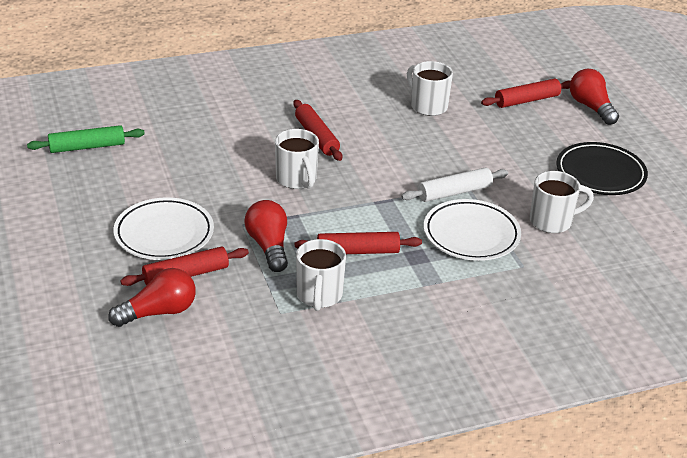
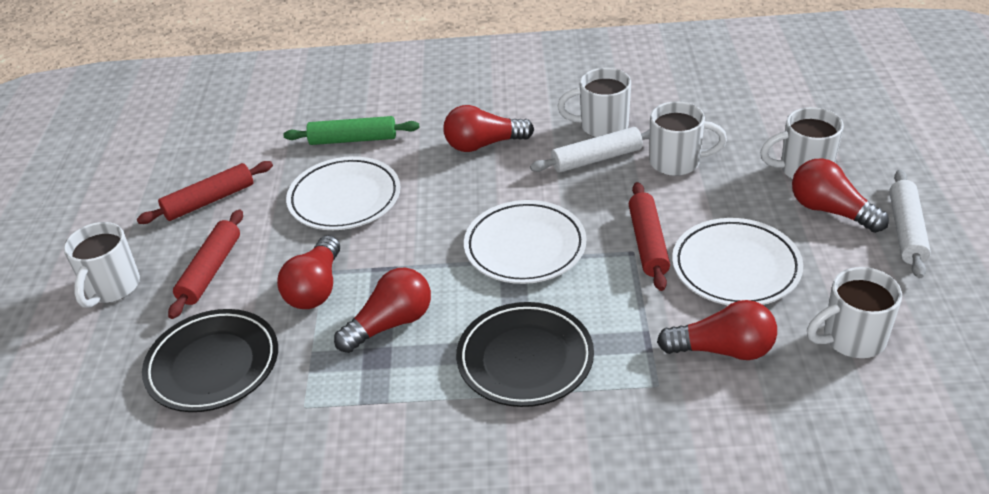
black plate: 1 -> 2
red light bulb: 3 -> 5
red rolling pin: 4 -> 3
white mug: 4 -> 5
white plate: 2 -> 3
white rolling pin: 1 -> 2

